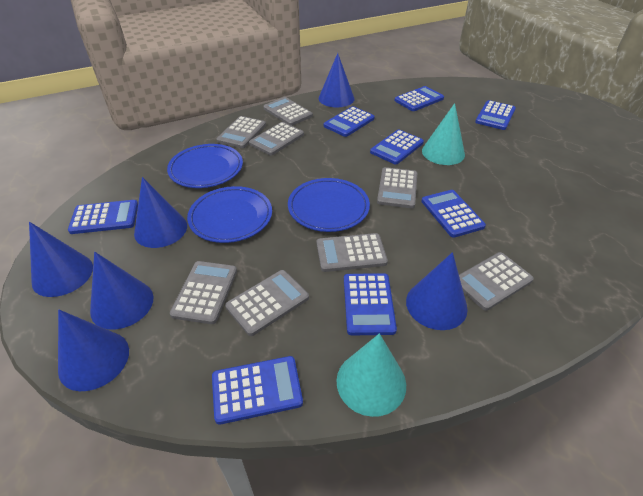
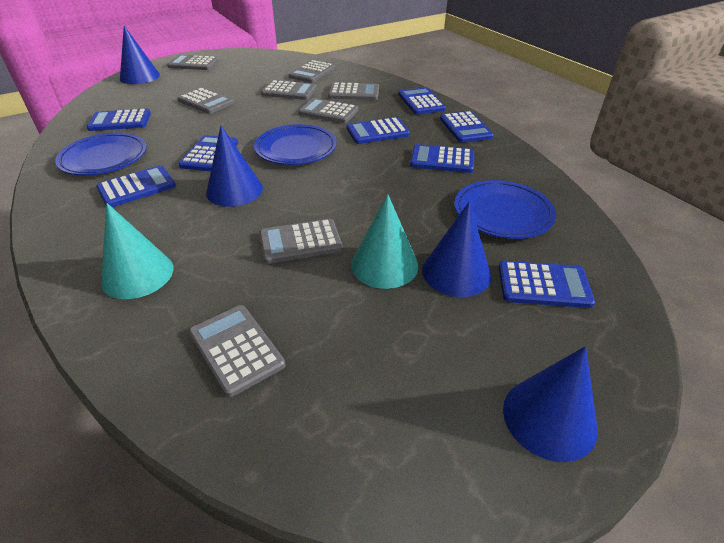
blue cone: 6 -> 4

